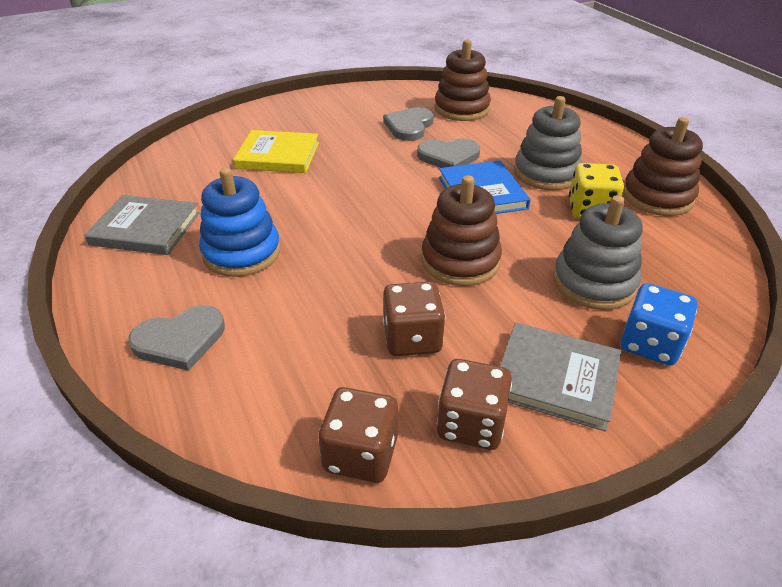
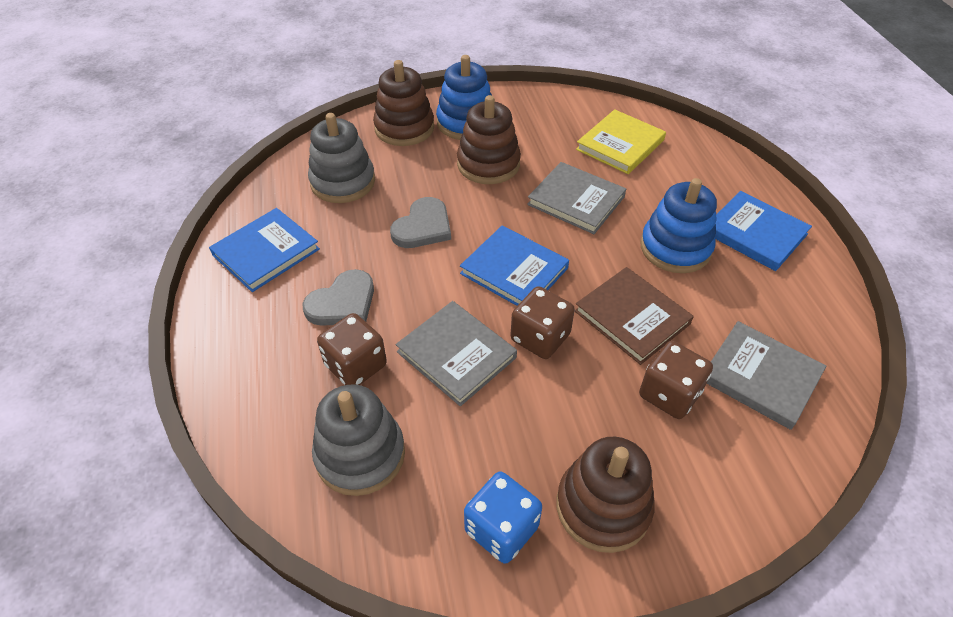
blue book: 1 -> 3
blue stacking toy: 1 -> 2
brown book: 0 -> 1
grey book: 2 -> 3
grey heart: 3 -> 2
yellow dice: 1 -> 0

